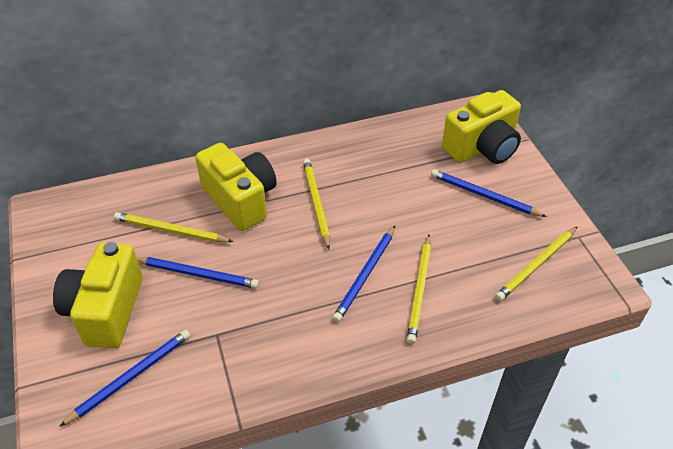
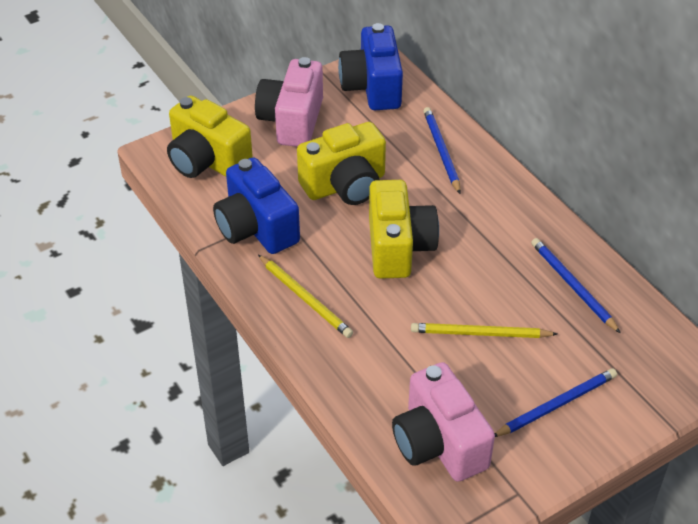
blue camera: 0 -> 2
blue pencil: 4 -> 3
pink camera: 0 -> 2
yellow pencil: 4 -> 2

